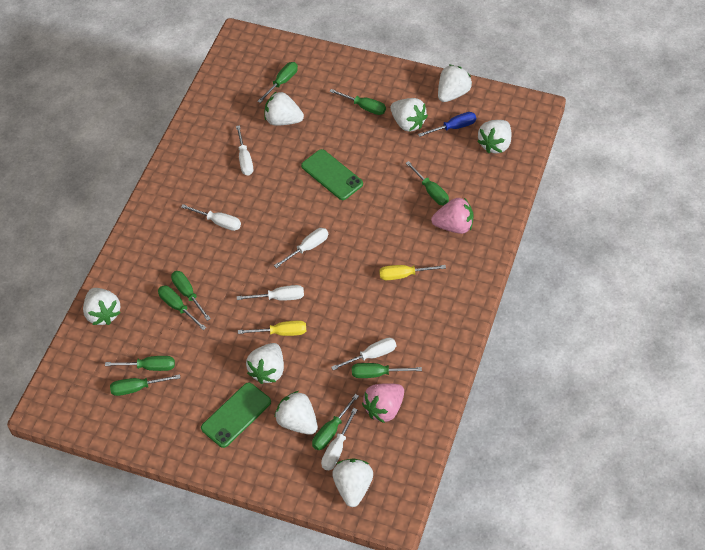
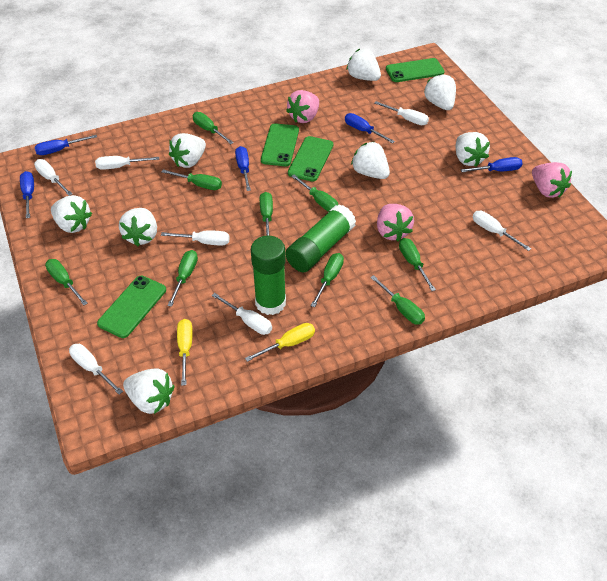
blue screwdriver: 1 -> 5
green glue stick: 0 -> 2
green phone: 2 -> 4
pink strawberry: 2 -> 3
white screwdriver: 6 -> 7

